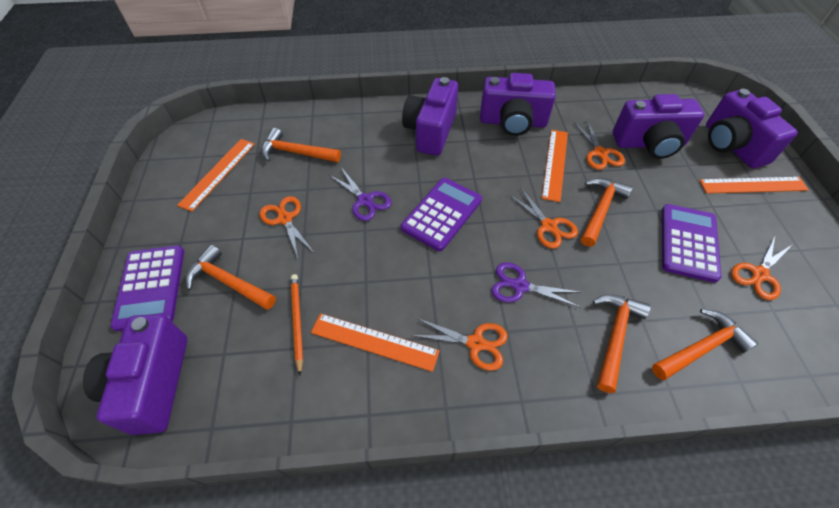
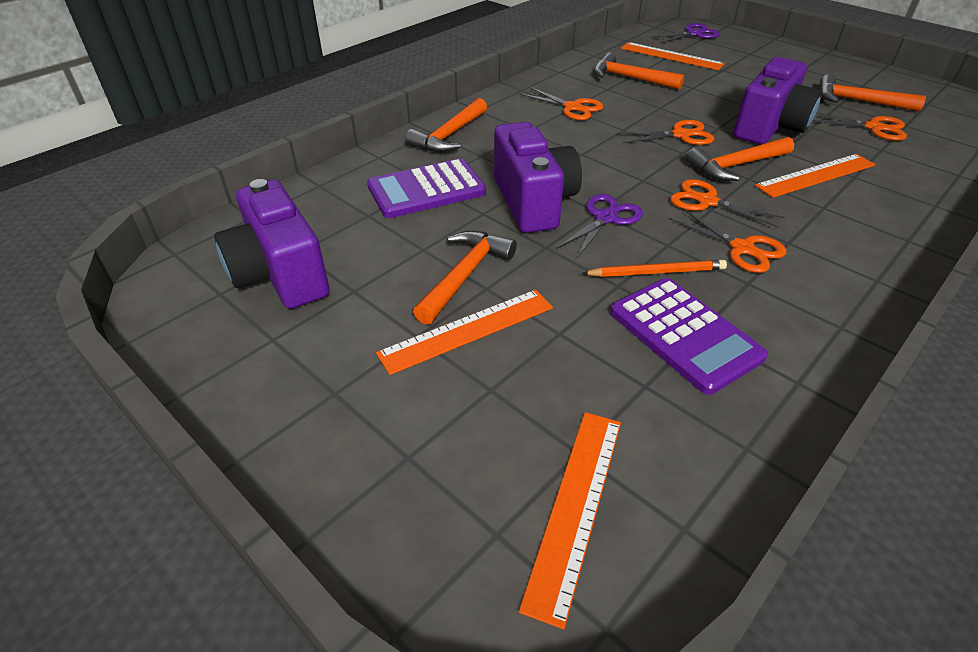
purple calculator: 3 -> 2
purple camera: 5 -> 3

